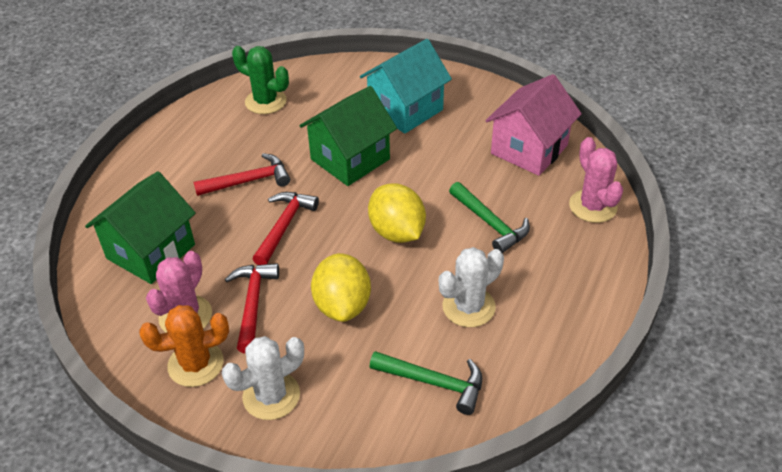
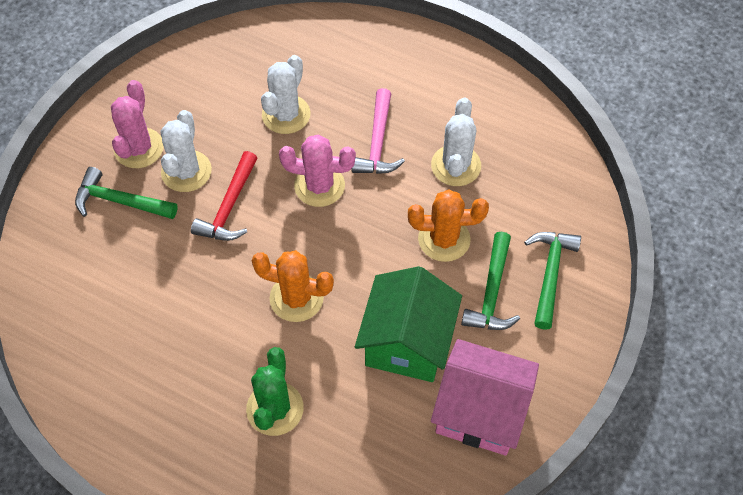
green hammer: 2 -> 3
green house: 2 -> 1
orange cactus: 1 -> 2
pink hammer: 0 -> 1
red hammer: 3 -> 1
turquoise house: 1 -> 0
white cactus: 2 -> 3
yellow lemon: 2 -> 0

